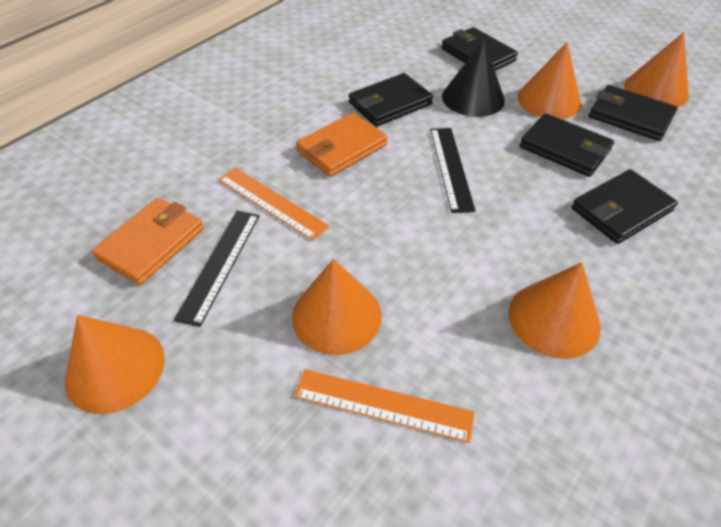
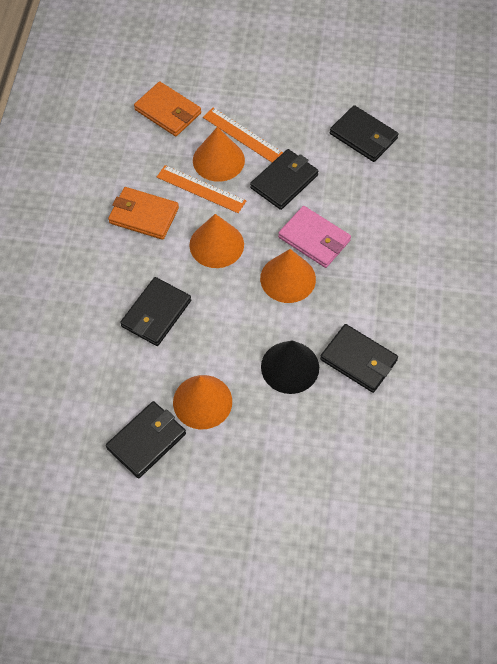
black ruler: 2 -> 0
orange cone: 5 -> 4
pink wallet: 0 -> 1

